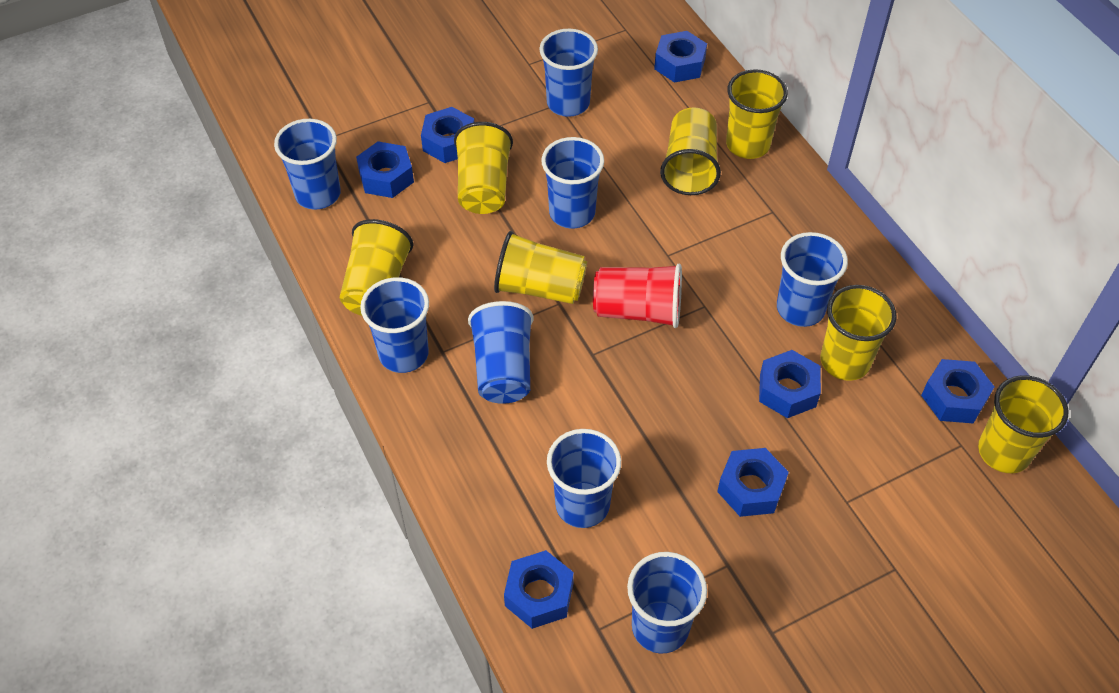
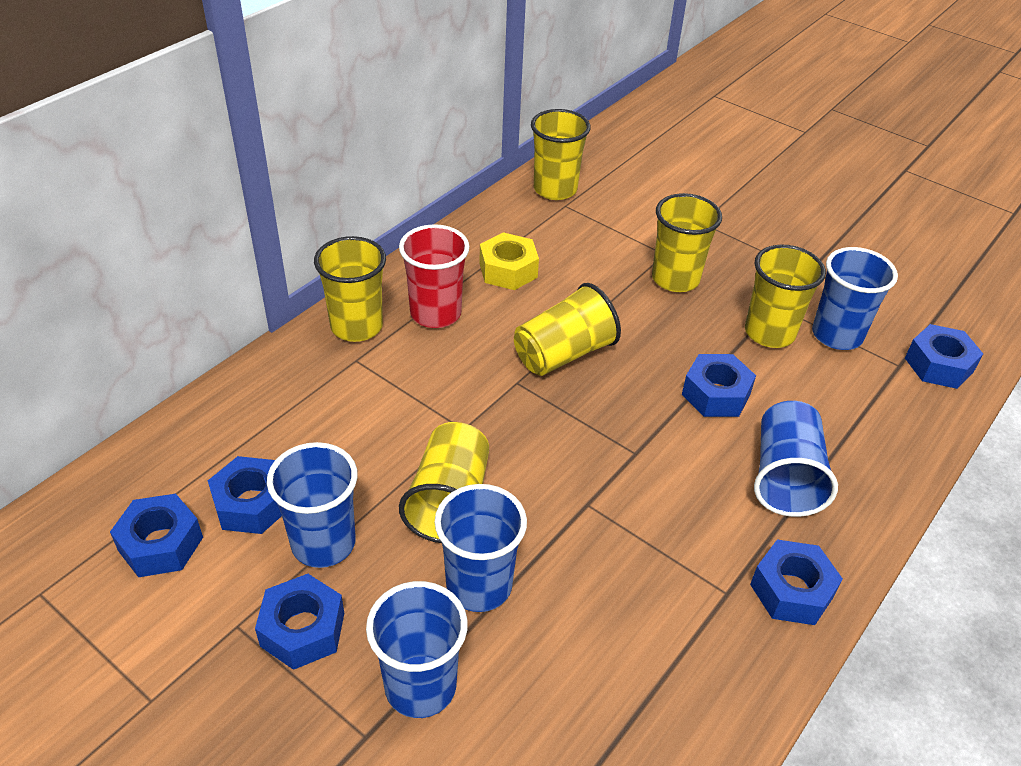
blue cup: 8 -> 5
blue nut: 7 -> 6
yellow cup: 7 -> 6
yellow nut: 0 -> 1

